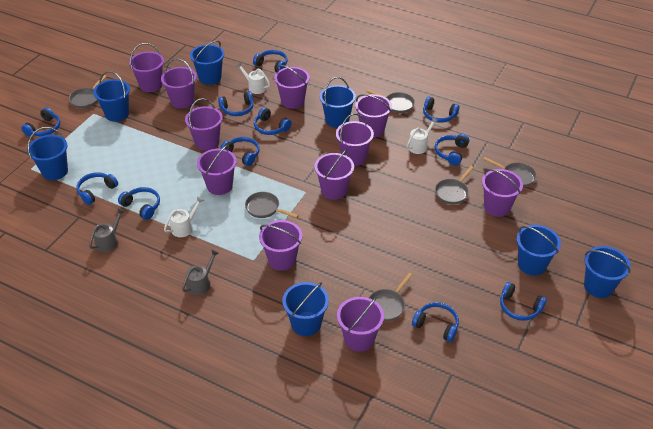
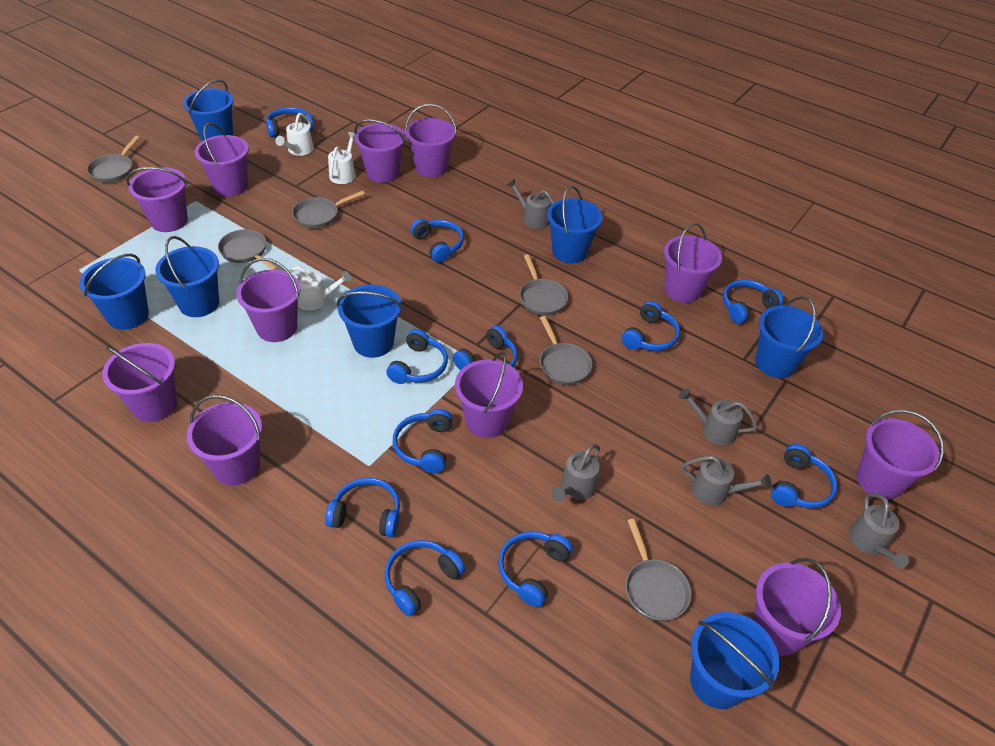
grey watering can: 2 -> 5

